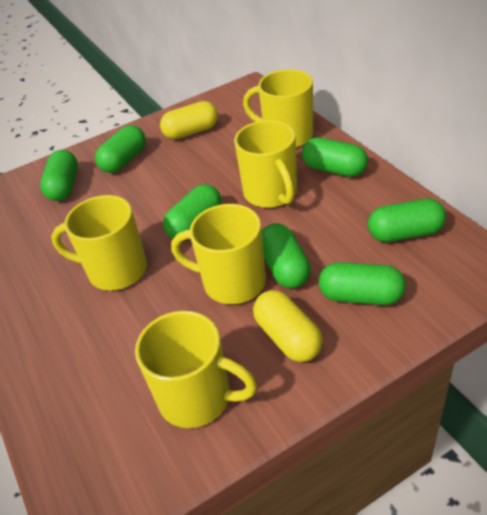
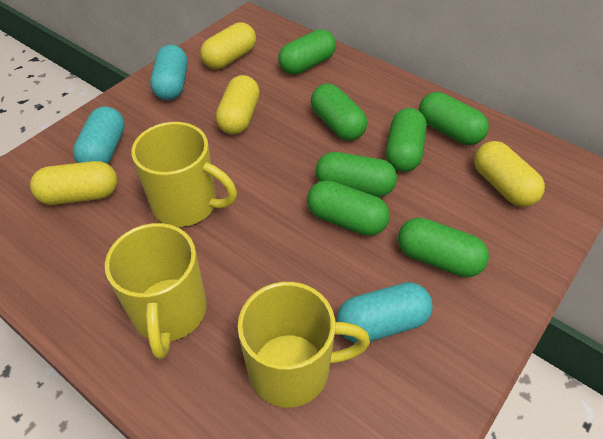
turquoise capsule: 0 -> 3
yellow capsule: 2 -> 4
yellow mug: 5 -> 3

